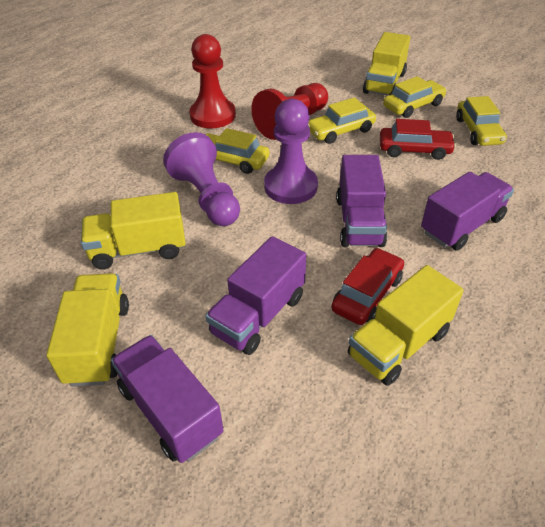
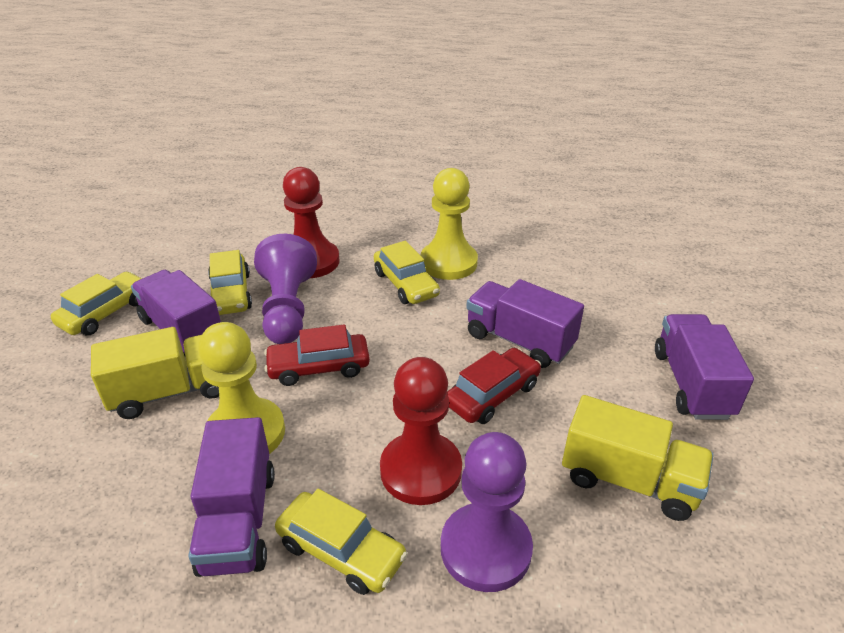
yellow pawn: 0 -> 2
yellow truck: 4 -> 2

